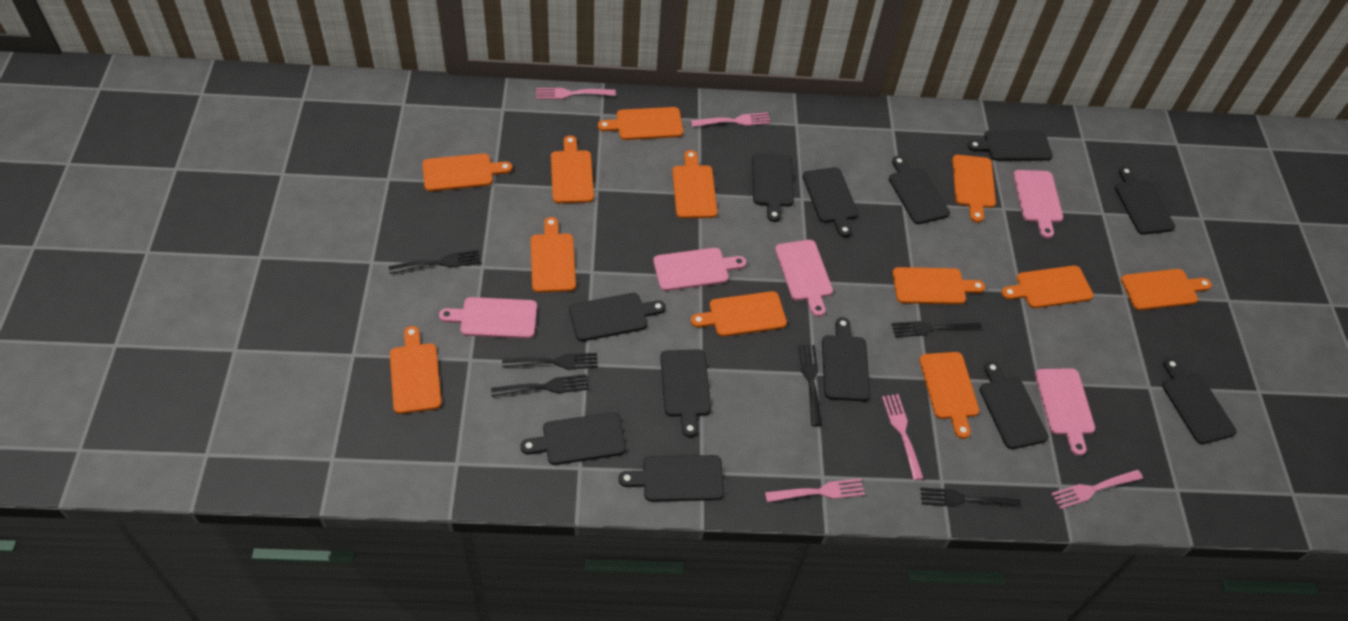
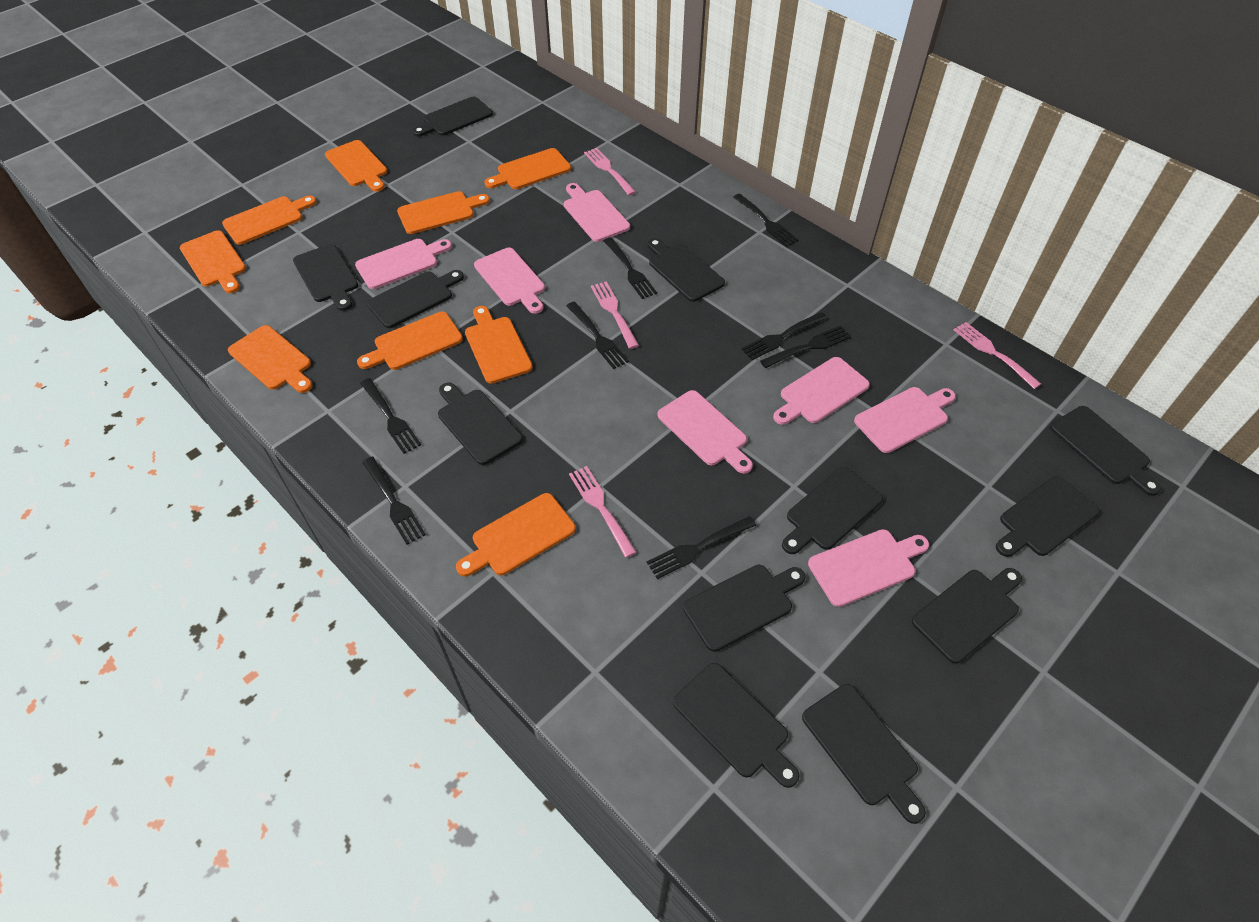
black fork: 6 -> 8
orange cutting board: 12 -> 9
pink cutting board: 5 -> 7
pink fork: 5 -> 4

